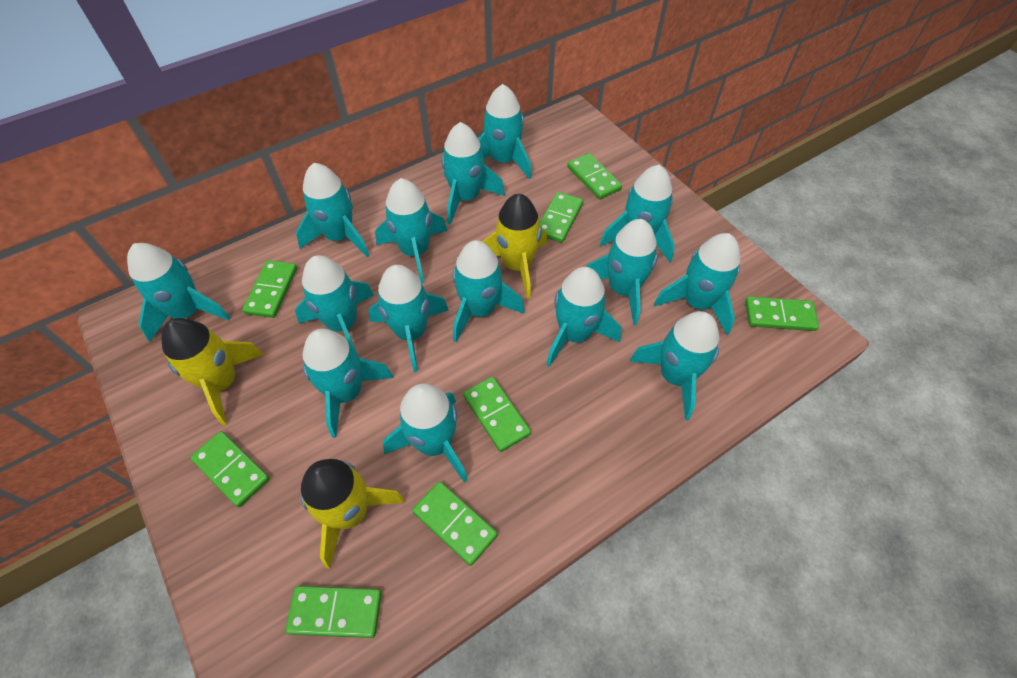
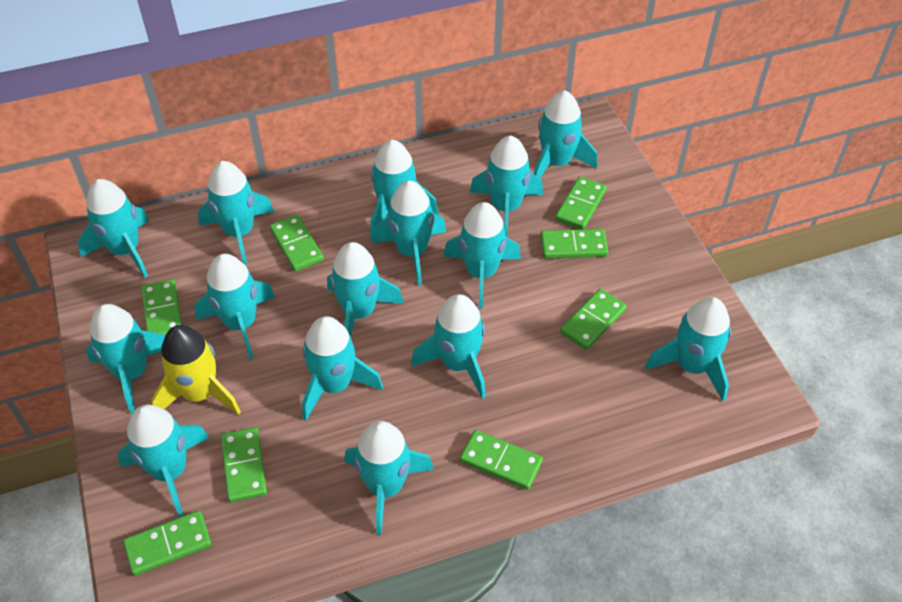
yellow rocket: 3 -> 1

